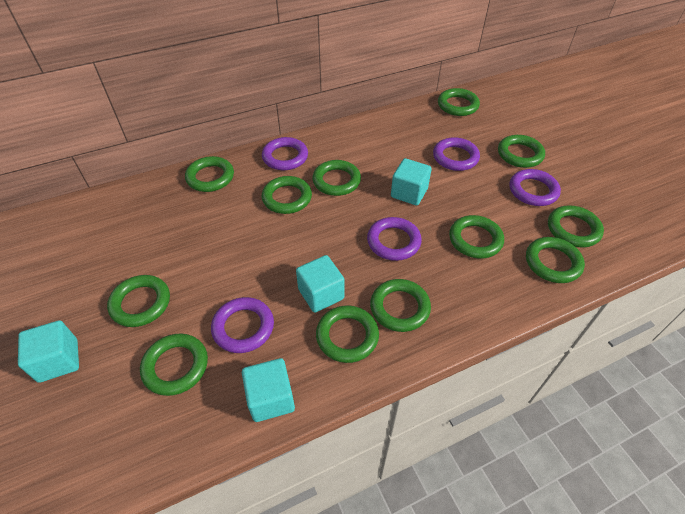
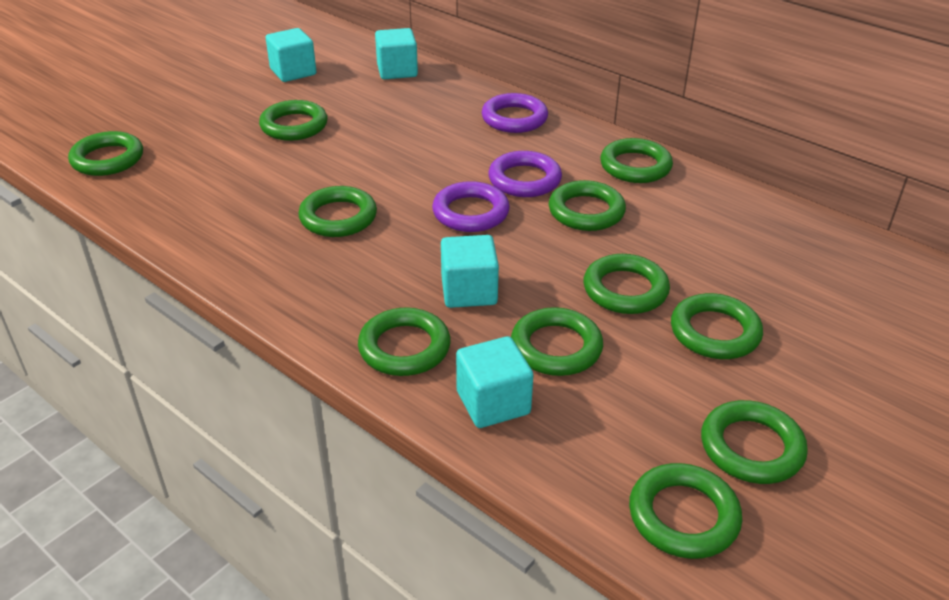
green ring: 12 -> 11
purple ring: 5 -> 3

